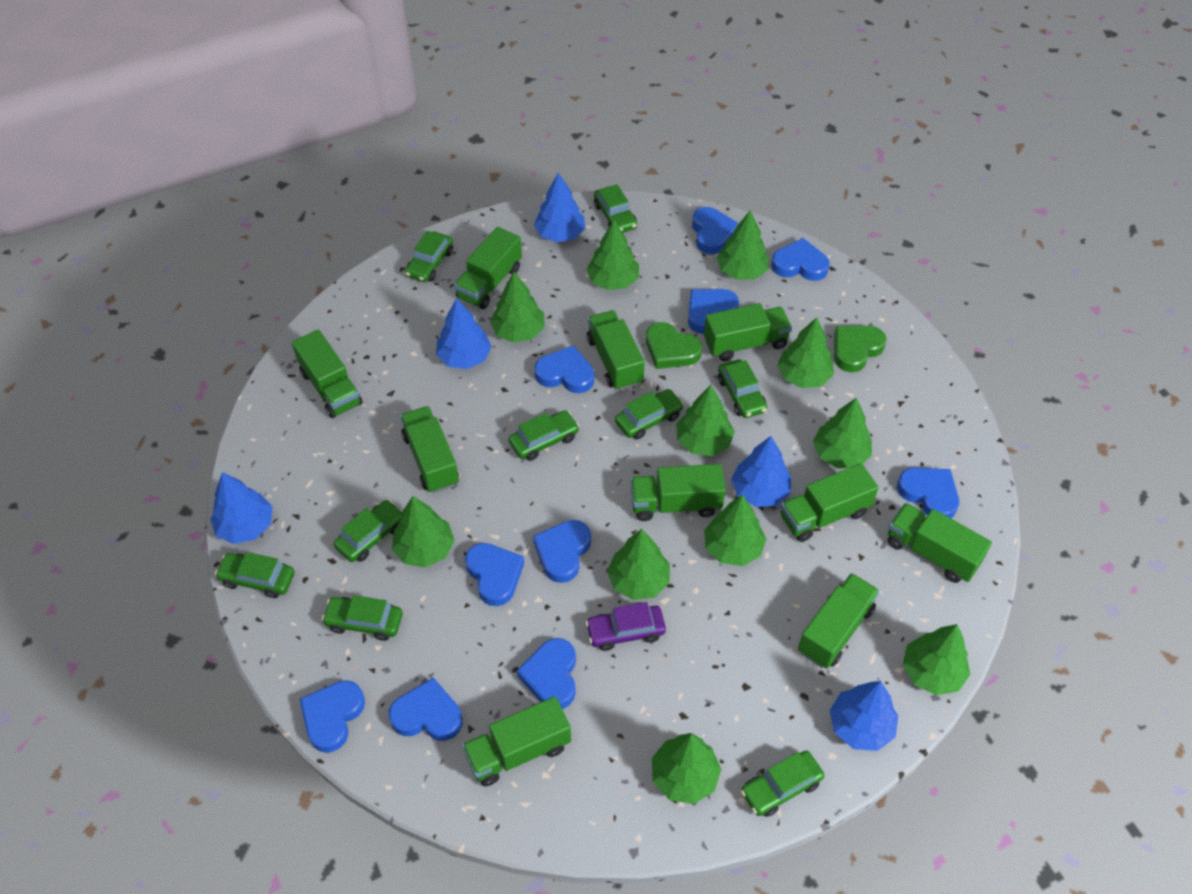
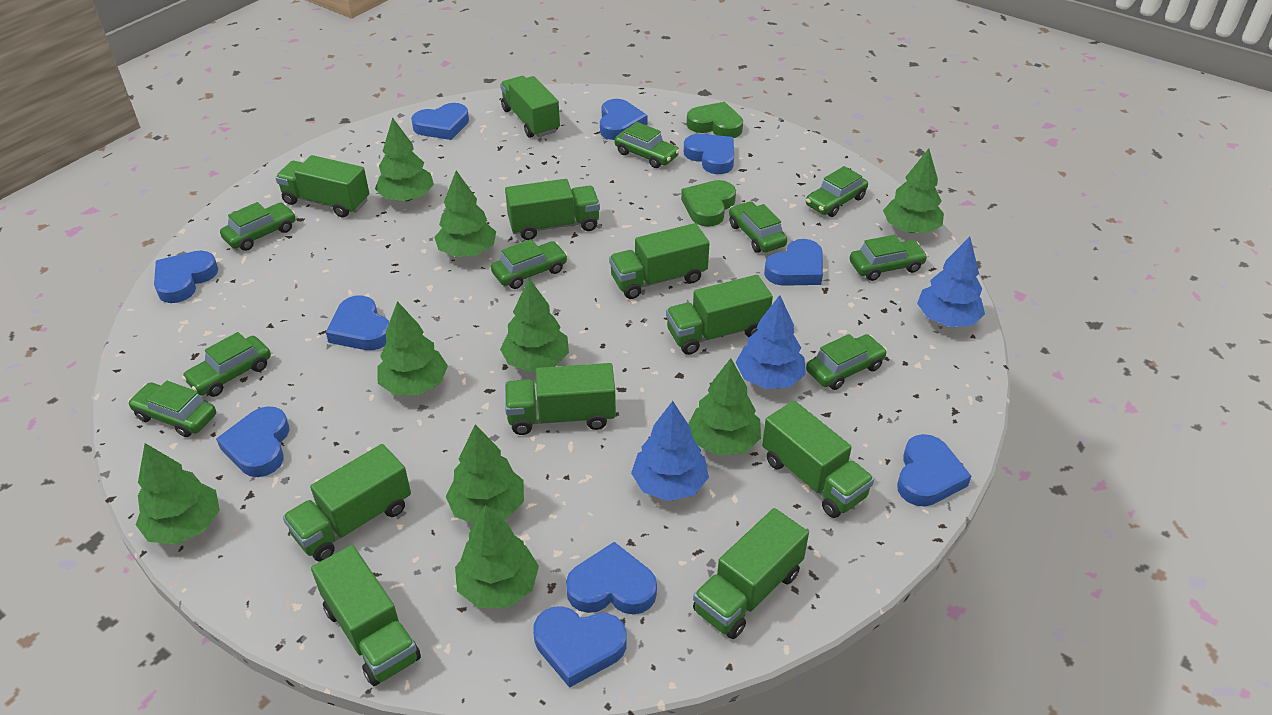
blue tree: 5 -> 3
green tree: 11 -> 9
purple car: 1 -> 0

